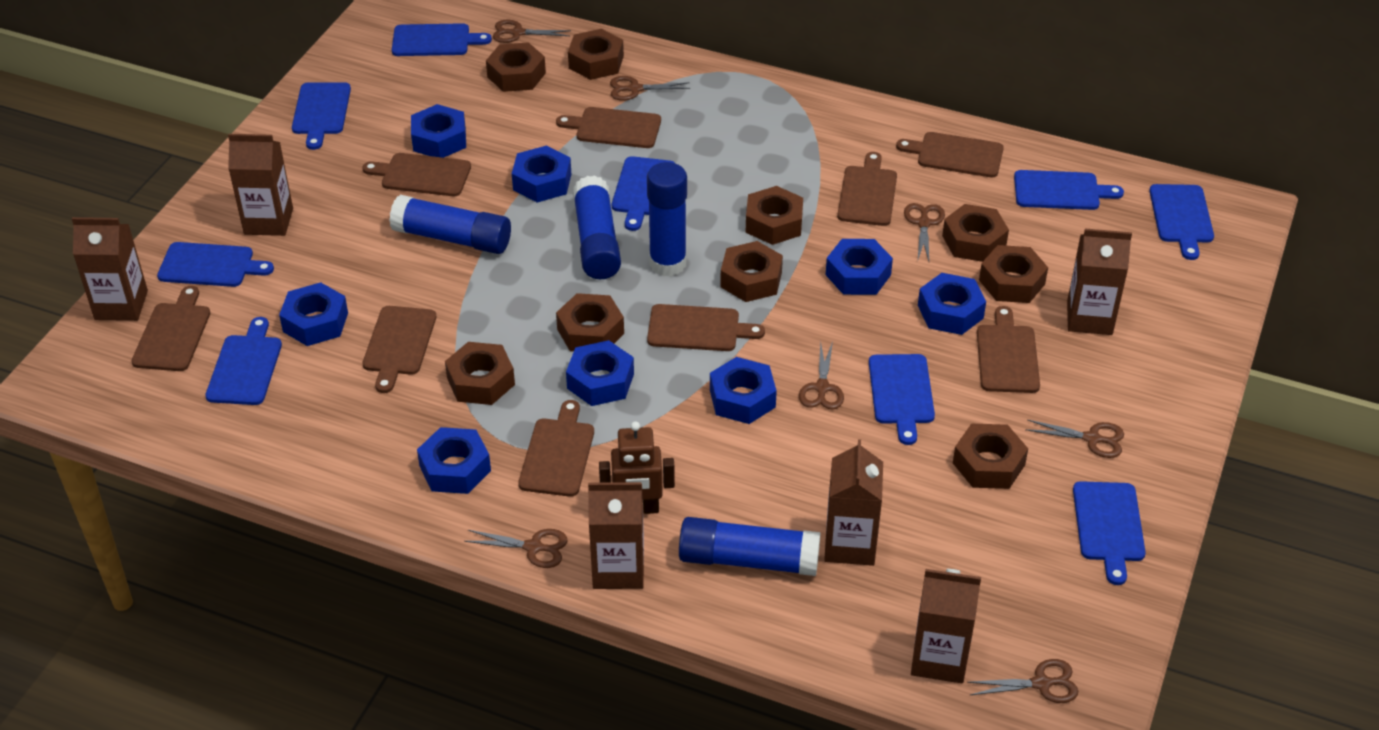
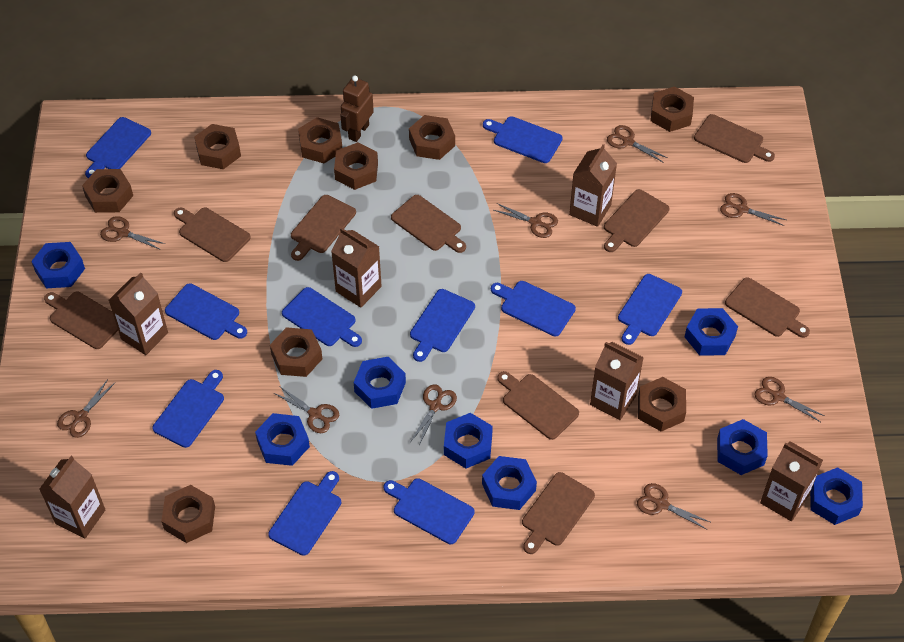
blue cutting board: 9 -> 10
blue glue stick: 4 -> 0
brown scissors: 7 -> 9

